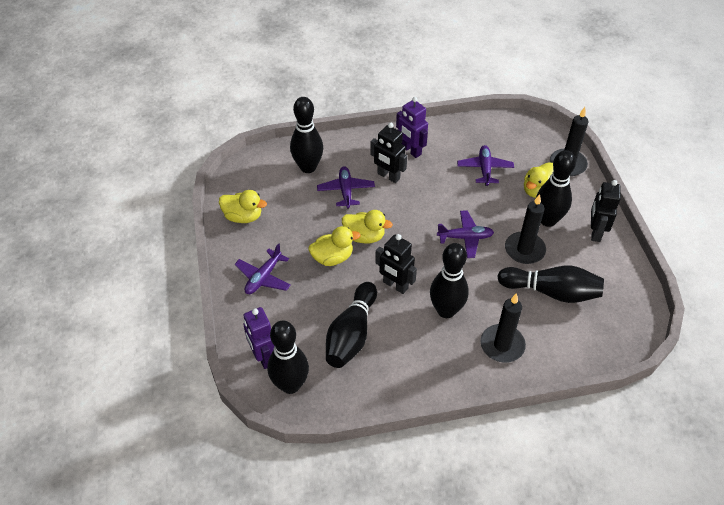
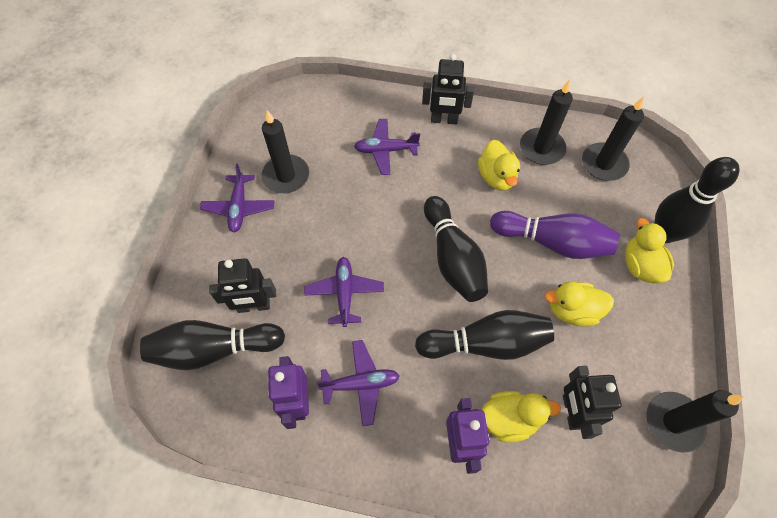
black bowling pin: 6 -> 4
black candle: 3 -> 4
purple bowling pin: 0 -> 1

